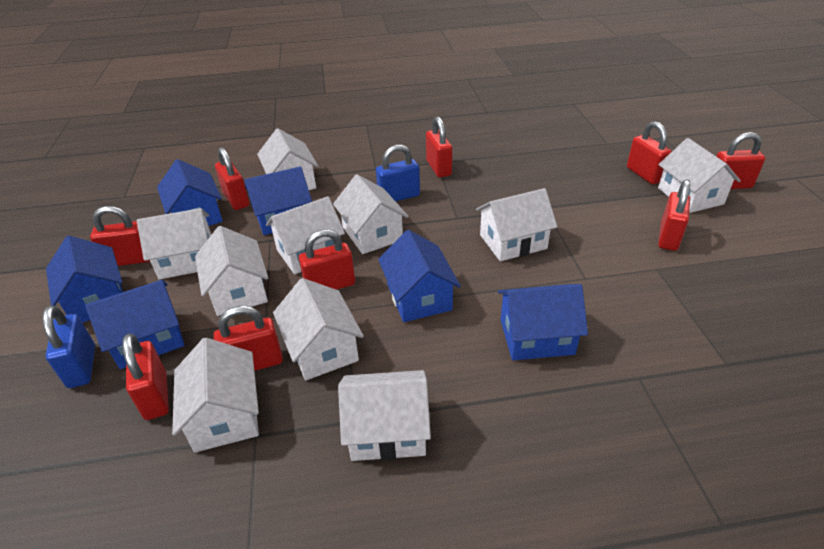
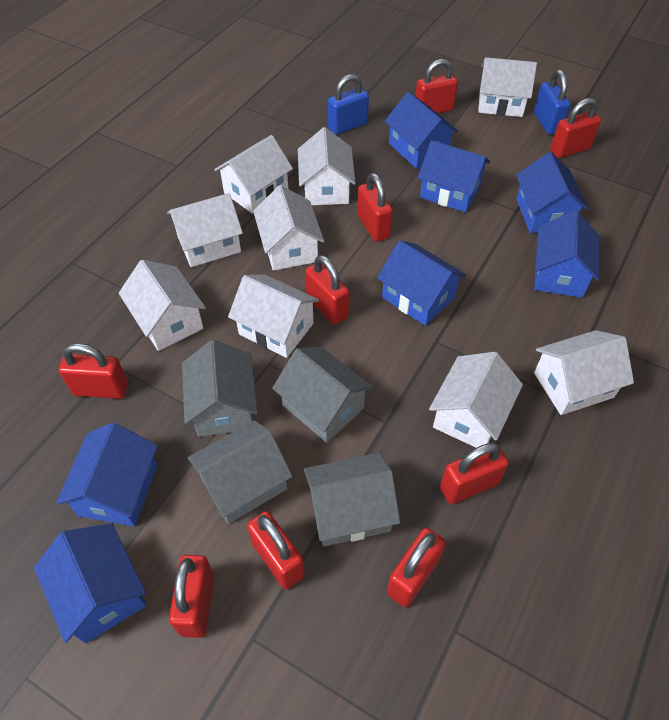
blue house: 6 -> 7
grey house: 0 -> 4
white house: 10 -> 9

